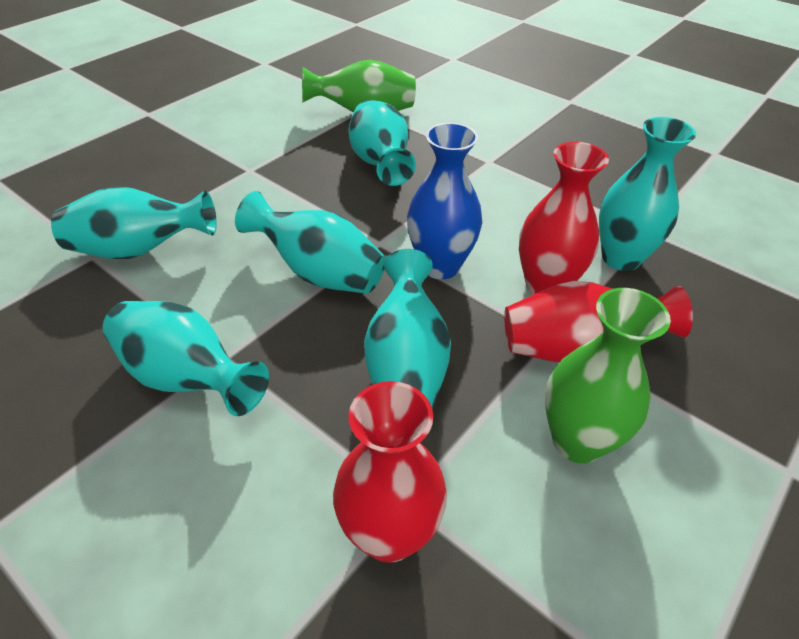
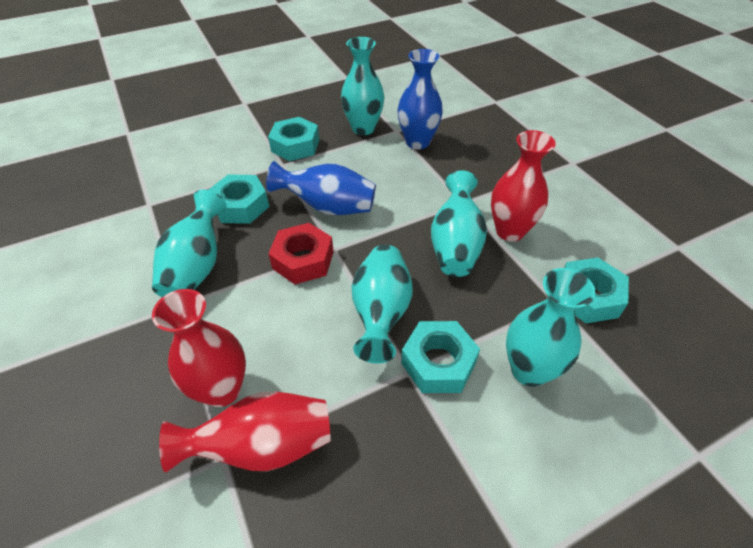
blue vase: 1 -> 2
green vase: 2 -> 0
red nut: 0 -> 1
turquoise nut: 0 -> 4
turquoise vase: 6 -> 5

